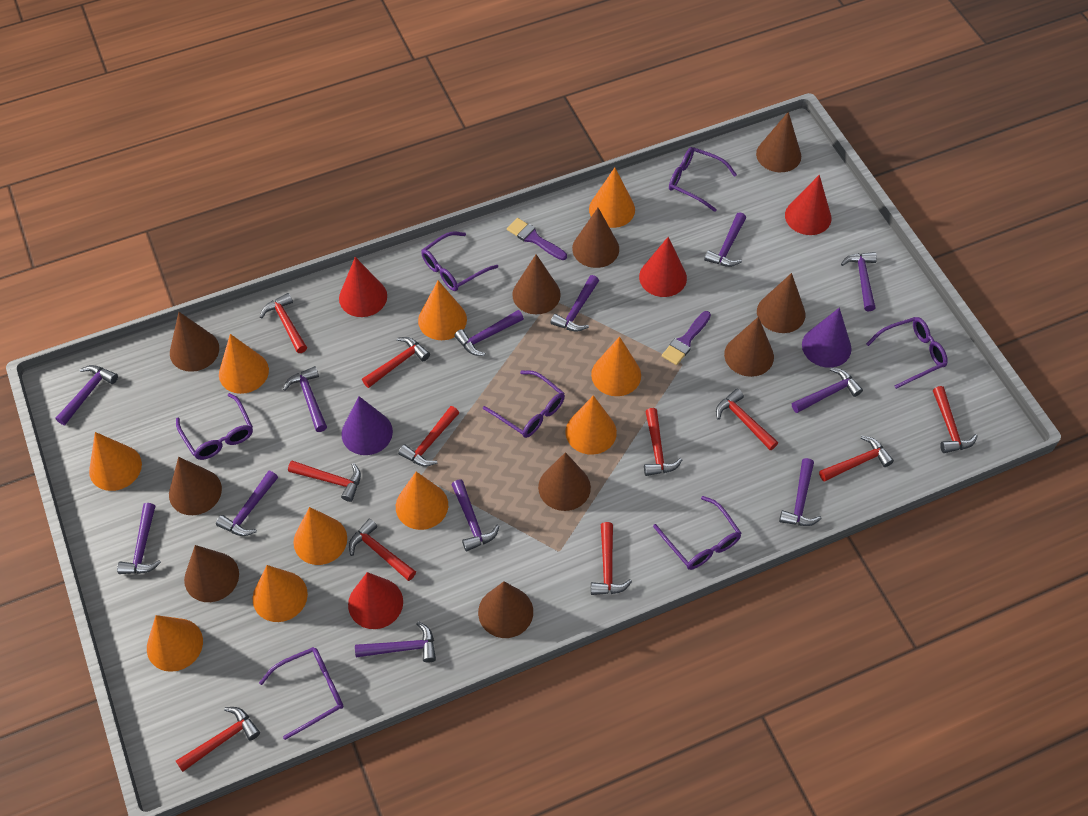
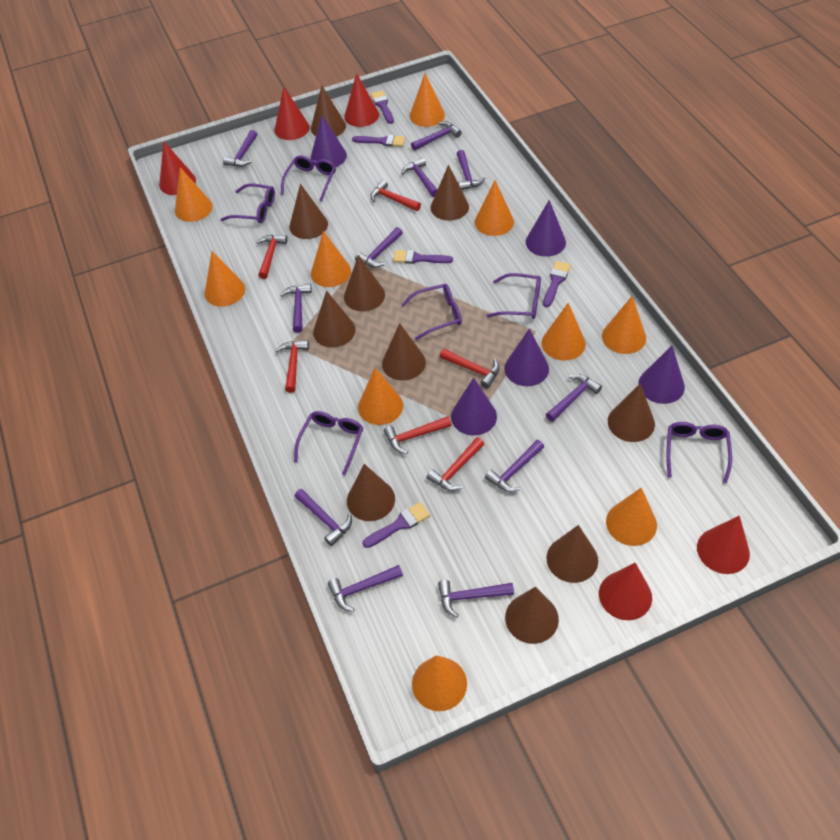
purple brush: 2 -> 5
purple cone: 2 -> 5
purple glasses: 7 -> 6
purple hammer: 12 -> 11
red cone: 4 -> 5
red hammer: 11 -> 6

